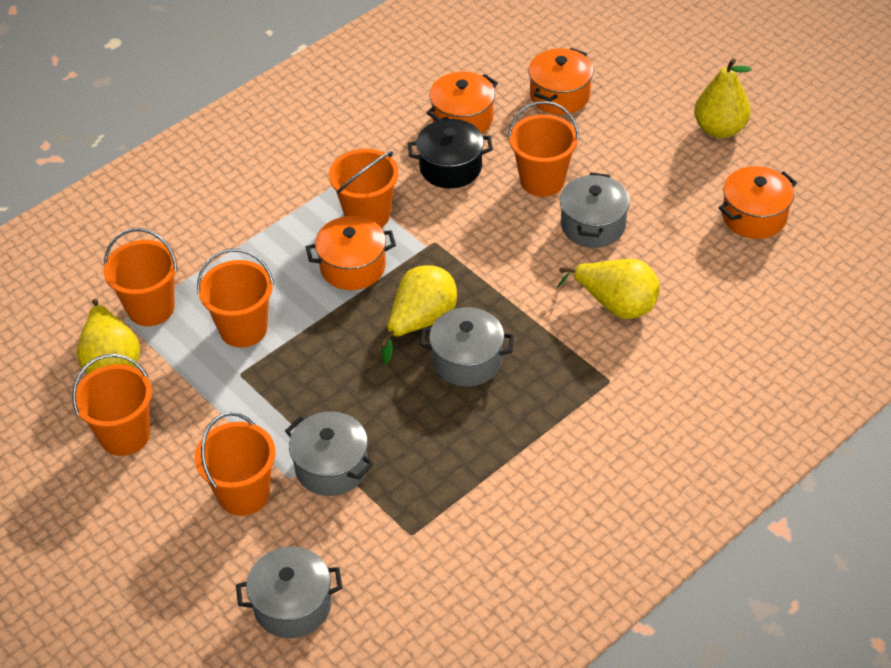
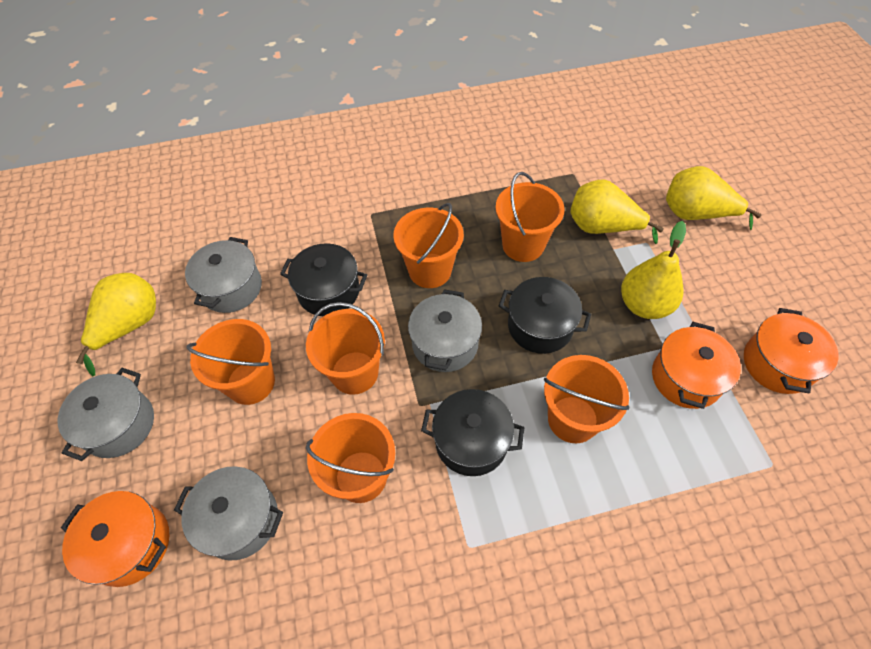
black pot: 1 -> 3
orange pot: 4 -> 3

